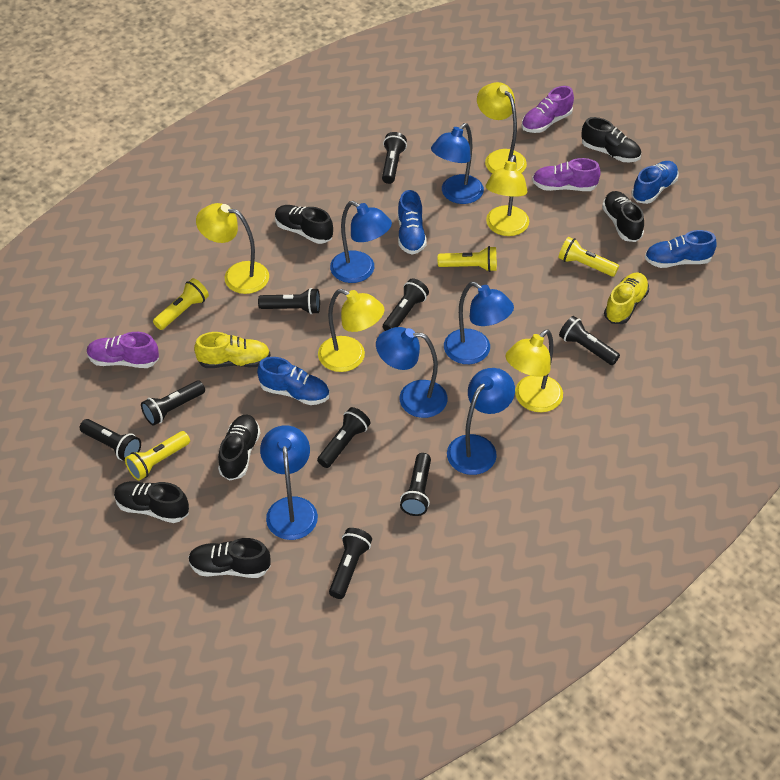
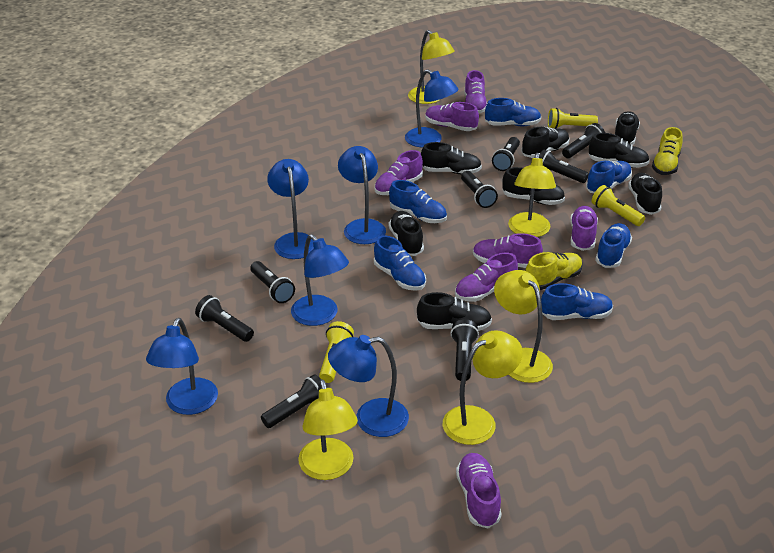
black flashlight: 9 -> 8
black shoe: 6 -> 8
blue shoe: 4 -> 6
purple shoe: 3 -> 7
yellow flashlight: 4 -> 3

